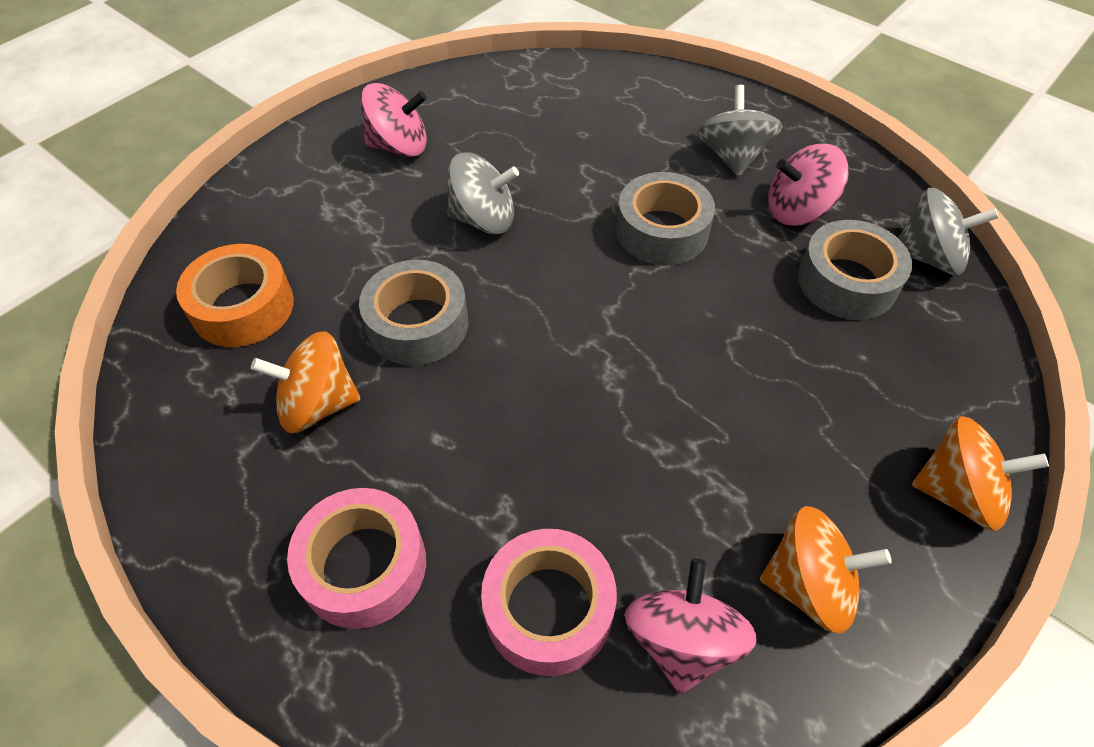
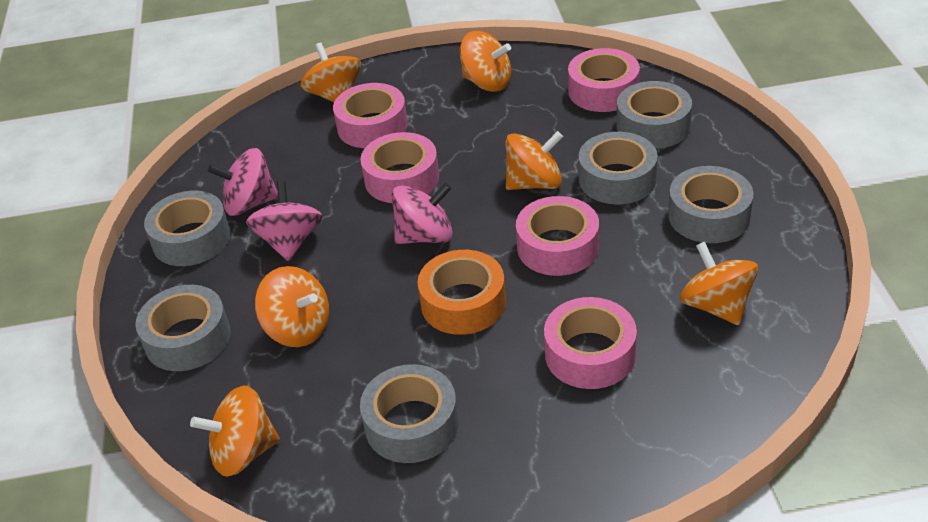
grey spinning top: 3 -> 0
grey tape: 3 -> 6
orange spinning top: 3 -> 6
pink tape: 2 -> 5

